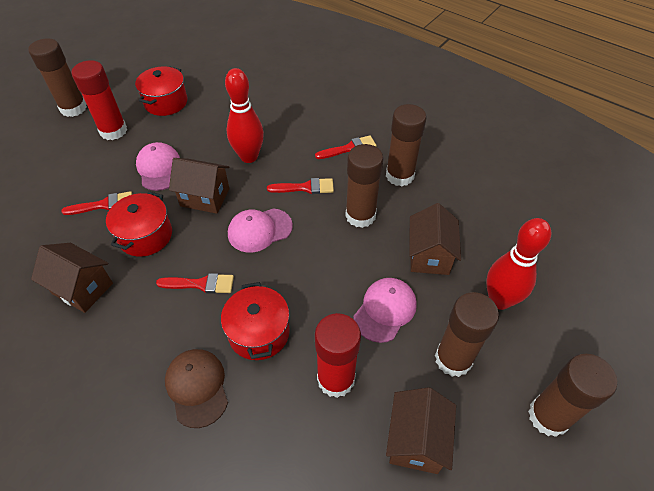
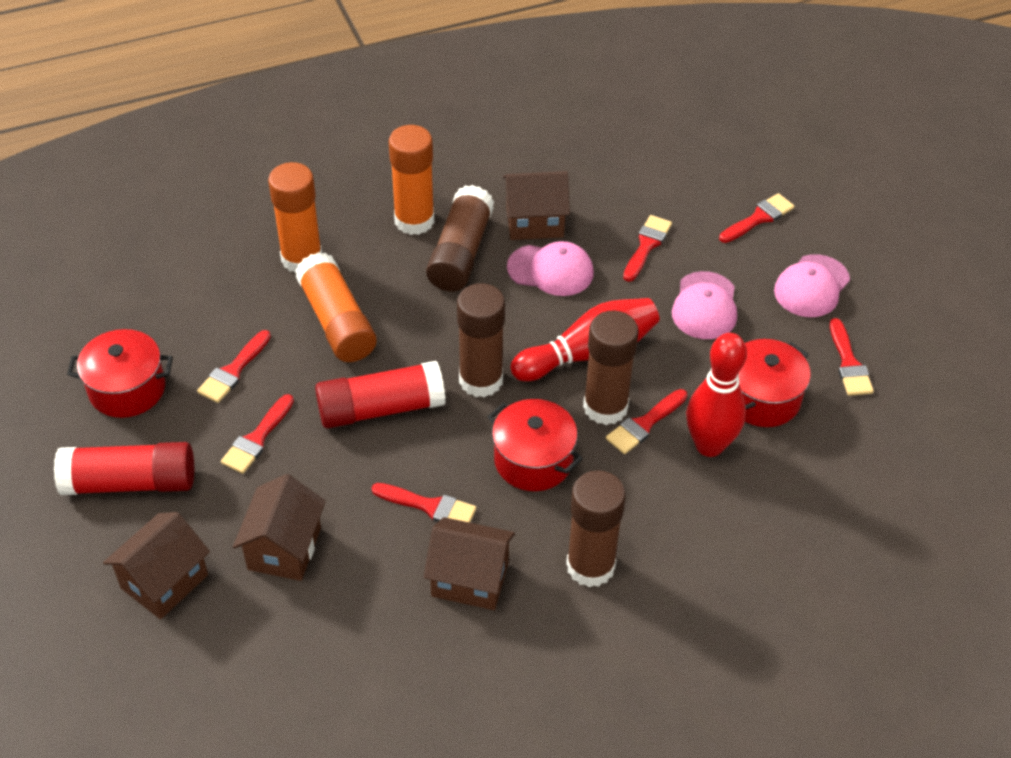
brown cap: 1 -> 0
brown glue stick: 5 -> 4
orange glue stick: 0 -> 3
red brush: 4 -> 7

